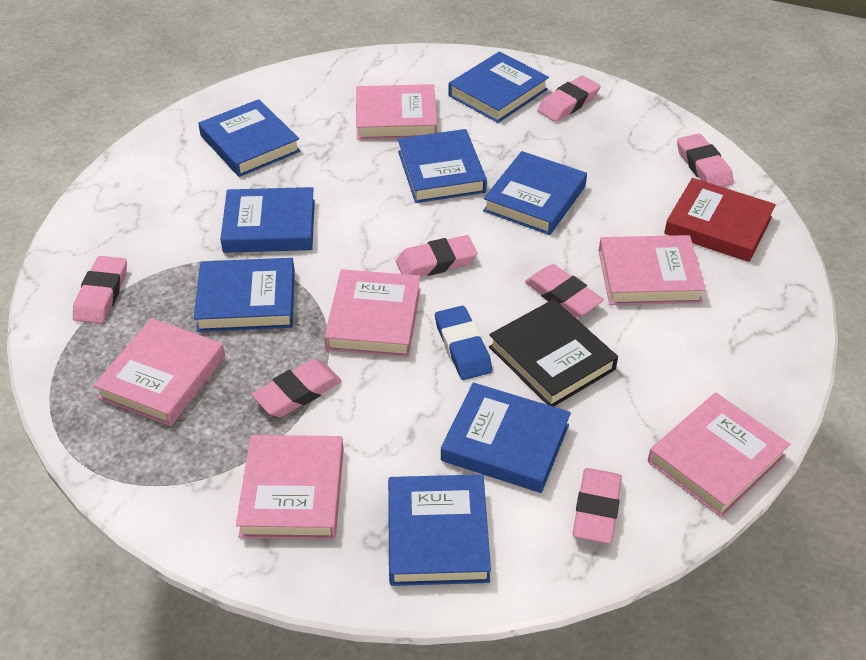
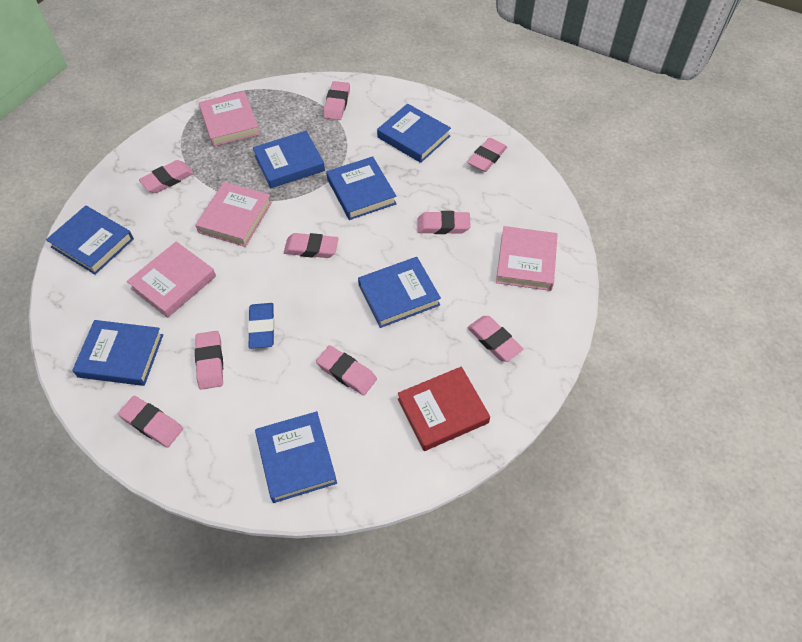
black book: 1 -> 0
blue book: 8 -> 7
pink book: 6 -> 4
pink eraser: 7 -> 9

